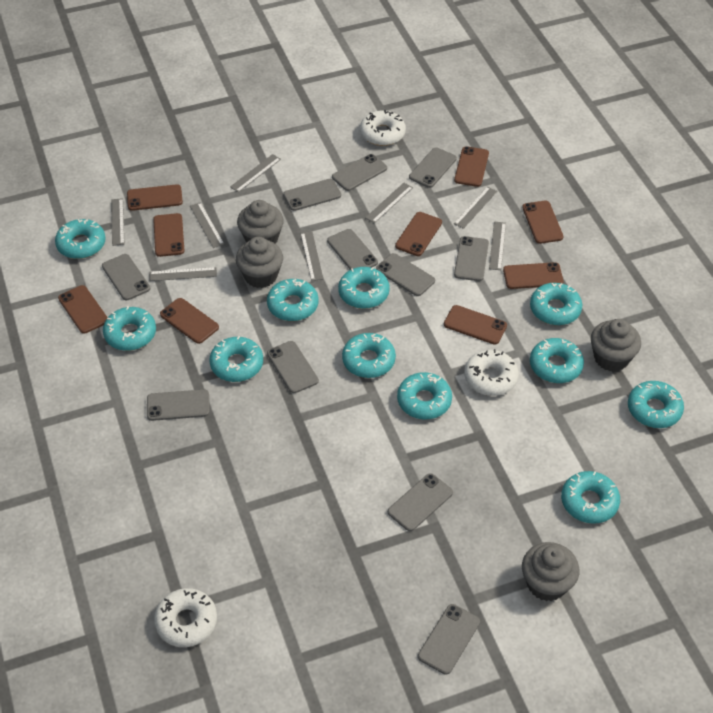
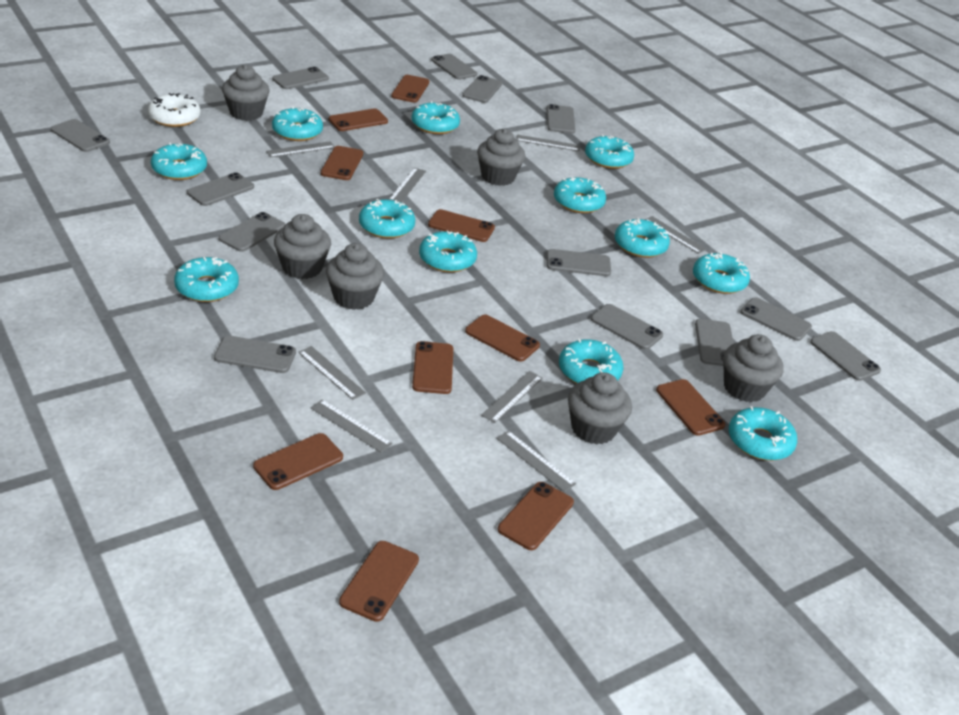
brown phone: 9 -> 10
grey cupcake: 4 -> 6
grey phone: 11 -> 13
turquoise donut: 11 -> 12
white donut: 3 -> 1

